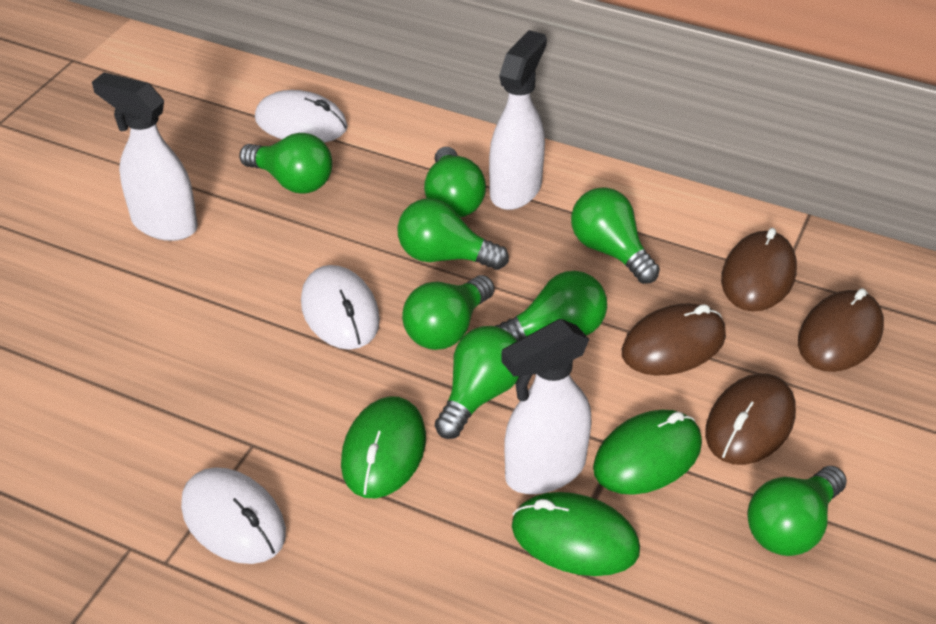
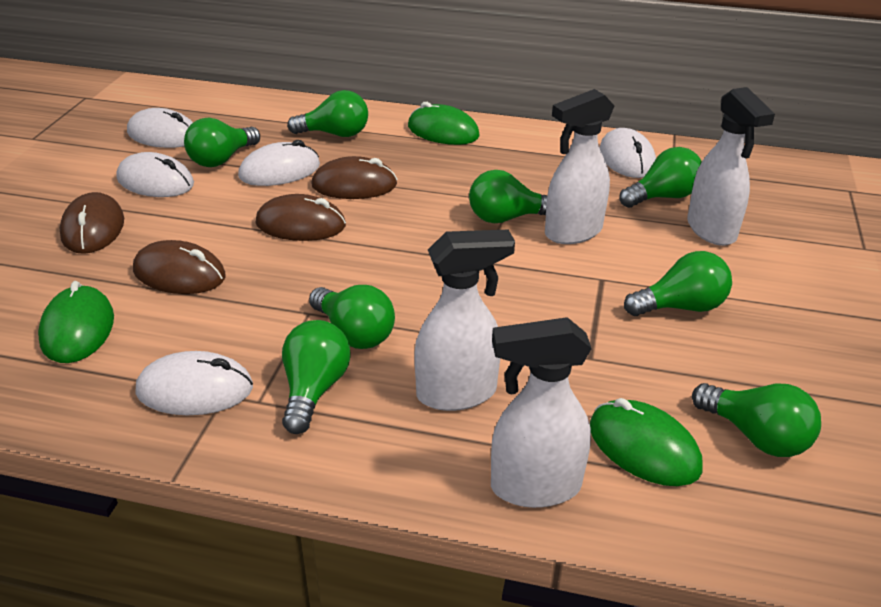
white mouse: 3 -> 5
white spray bottle: 3 -> 4

